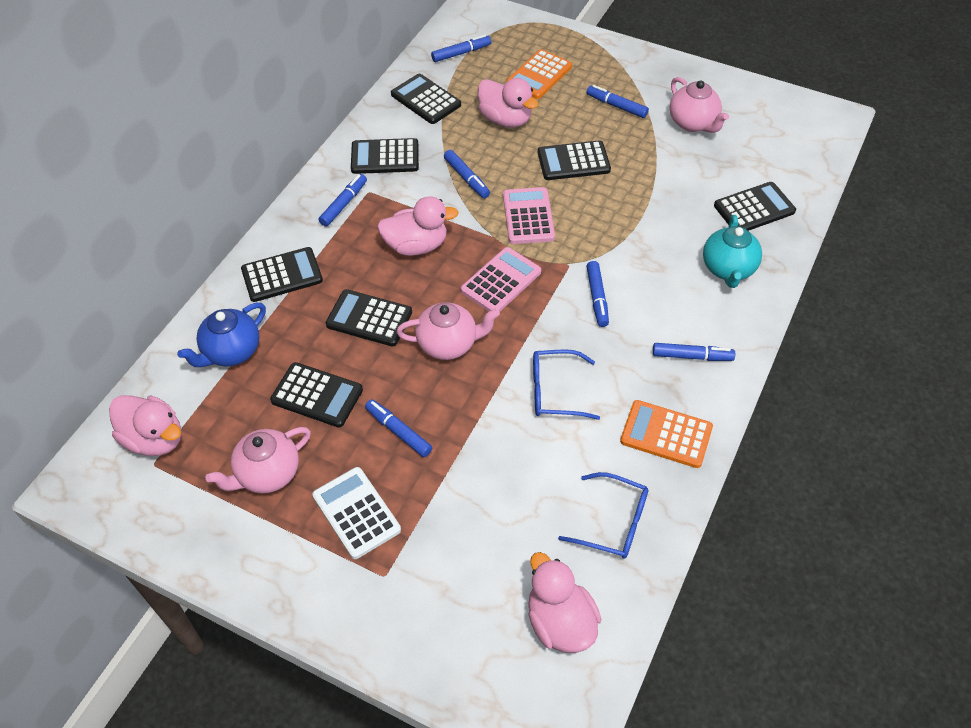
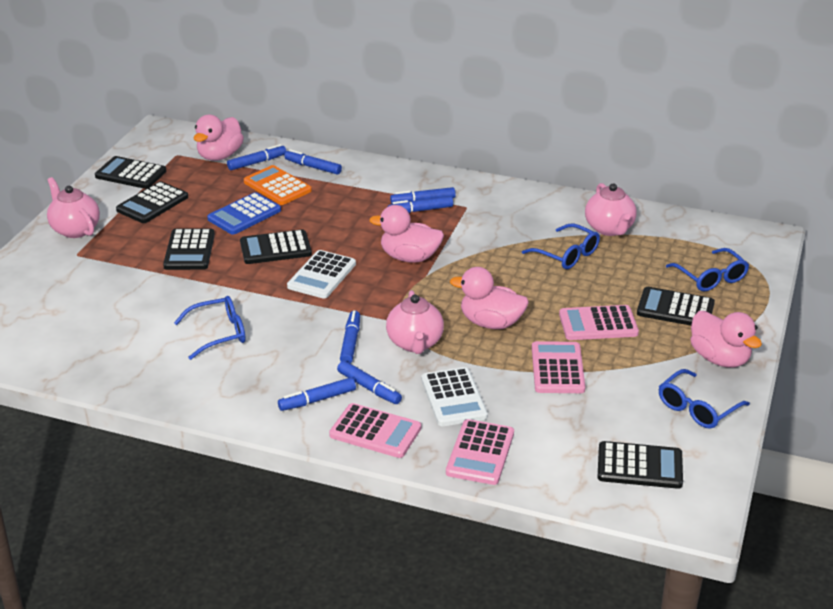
black calculator: 7 -> 6
blue calculator: 0 -> 1
blue glasses: 2 -> 4
blue teapot: 1 -> 0
orange calculator: 2 -> 1
pink calculator: 2 -> 4
turquoise teapot: 1 -> 0
white calculator: 1 -> 2

